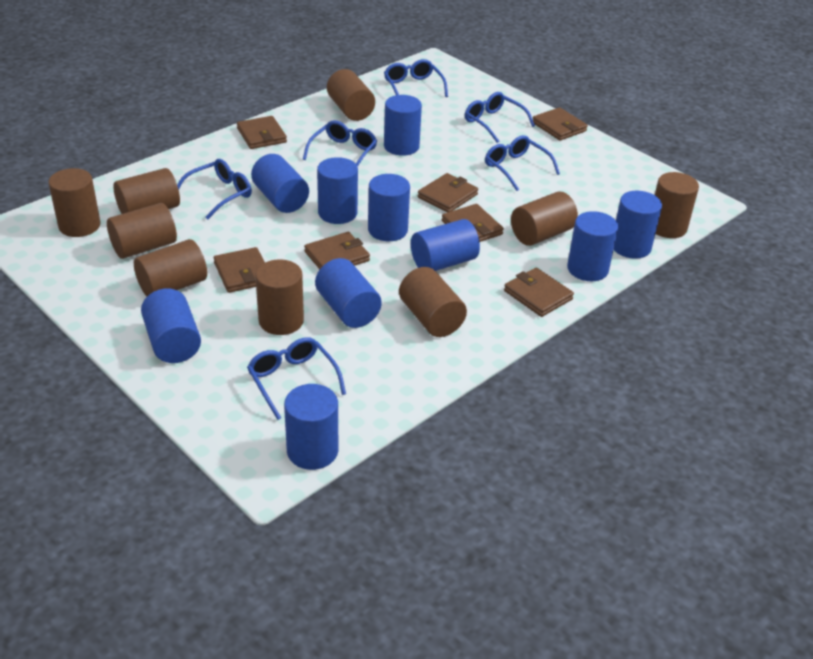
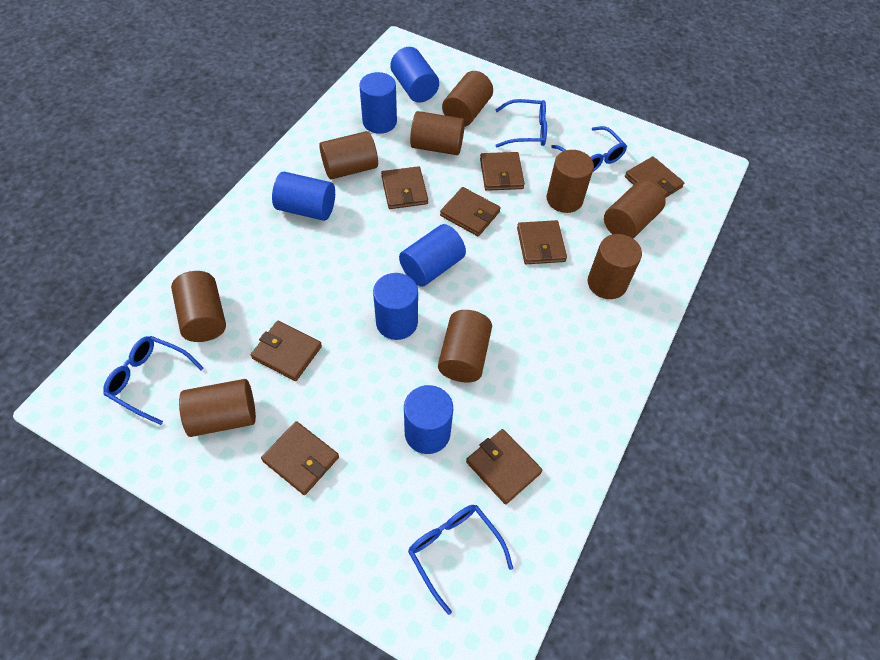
blue cylinder: 10 -> 6
blue glasses: 6 -> 4
brown wallet: 7 -> 8

